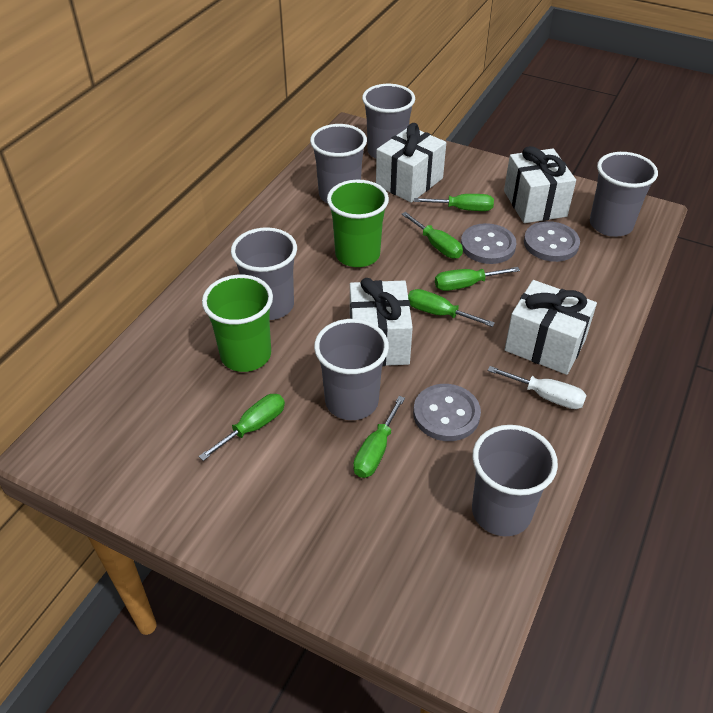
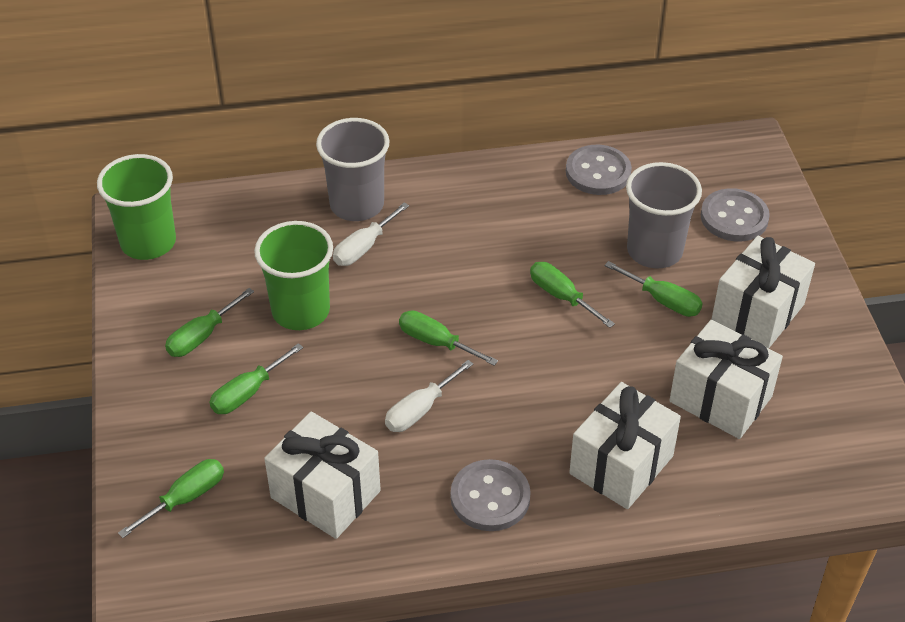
grey cup: 6 -> 2
white screwdriver: 1 -> 2

